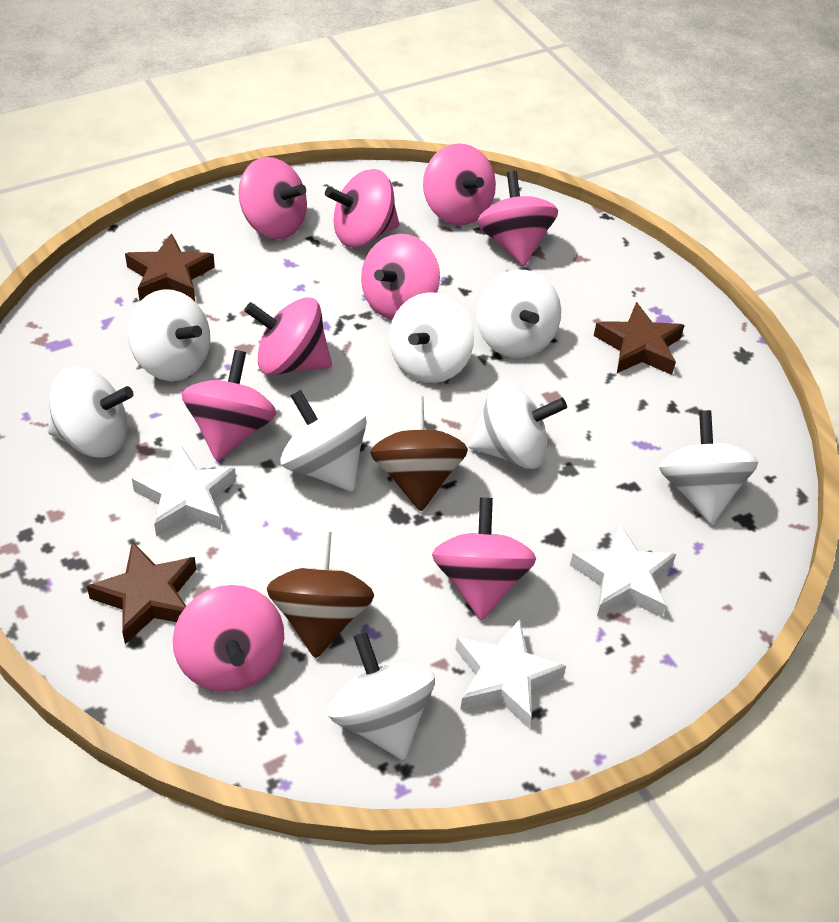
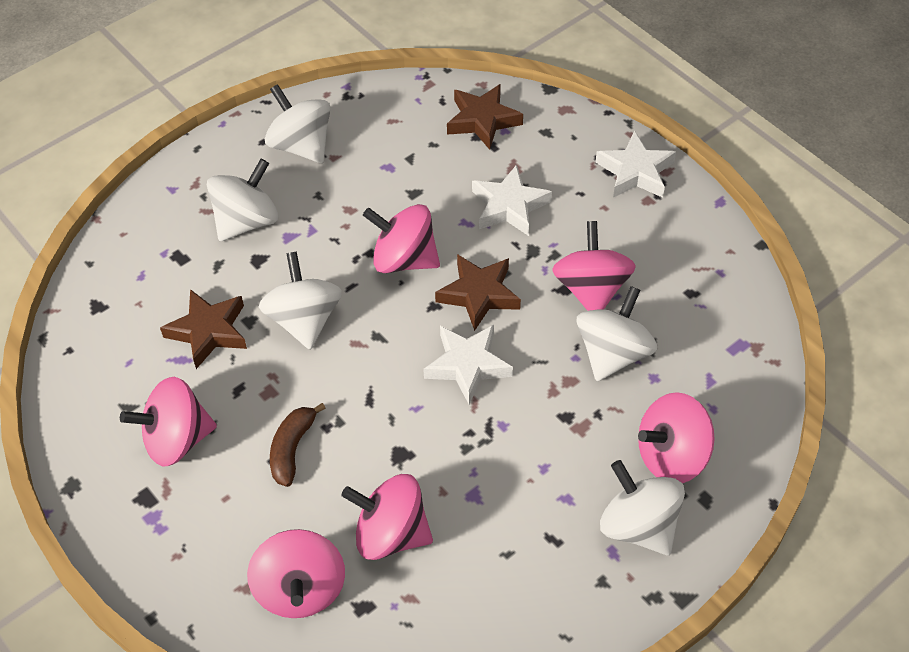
brown banana: 0 -> 1
brown spinning top: 2 -> 0
pink spinning top: 9 -> 6
white spinning top: 8 -> 5

